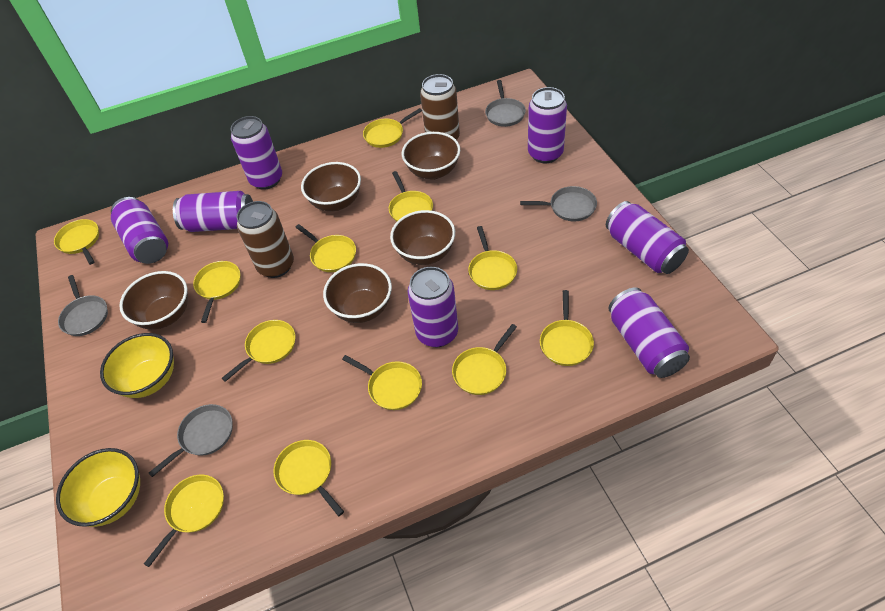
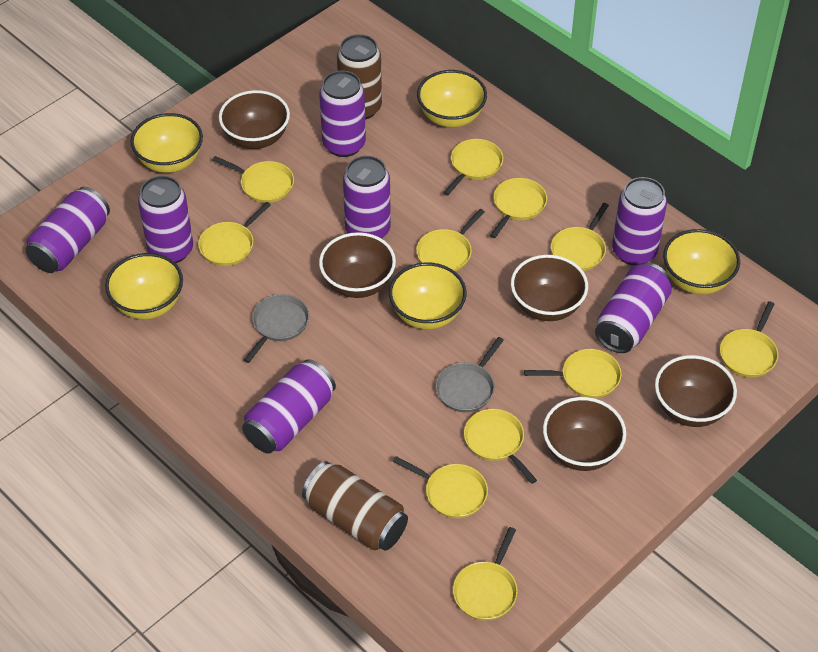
grey pan: 4 -> 2
yellow bowl: 2 -> 5
yellow pan: 12 -> 11

